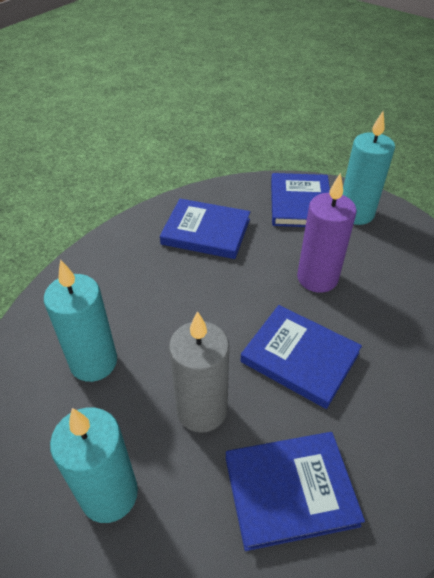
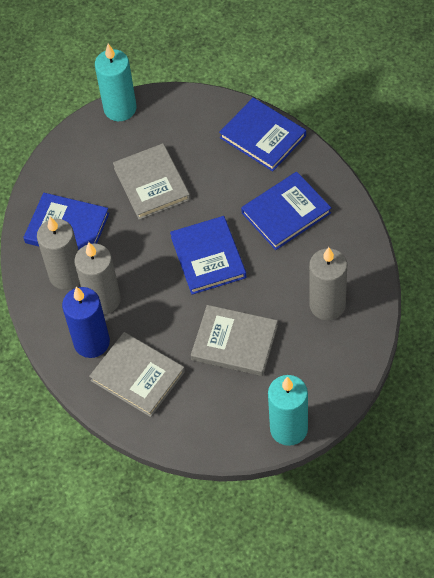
blue candle: 0 -> 1
grey book: 0 -> 3
grey candle: 1 -> 3
purple candle: 1 -> 0
turquoise candle: 3 -> 2

